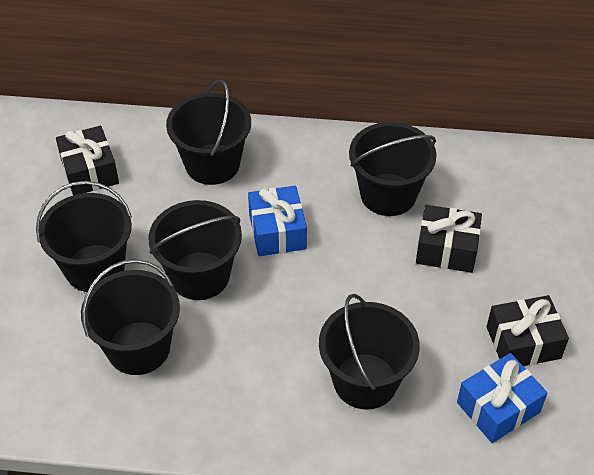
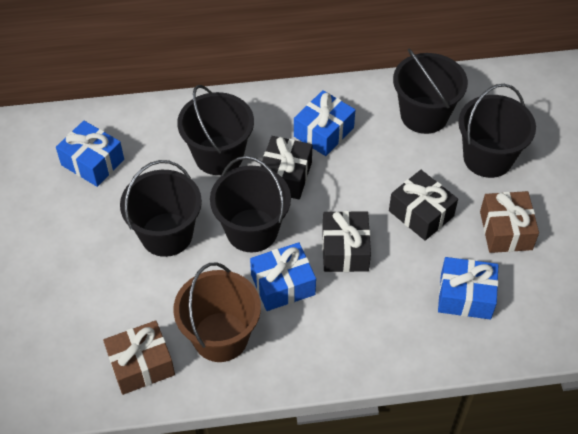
black bucket: 6 -> 5
blue gift: 2 -> 4
brown bucket: 0 -> 1
brown gift: 0 -> 2

